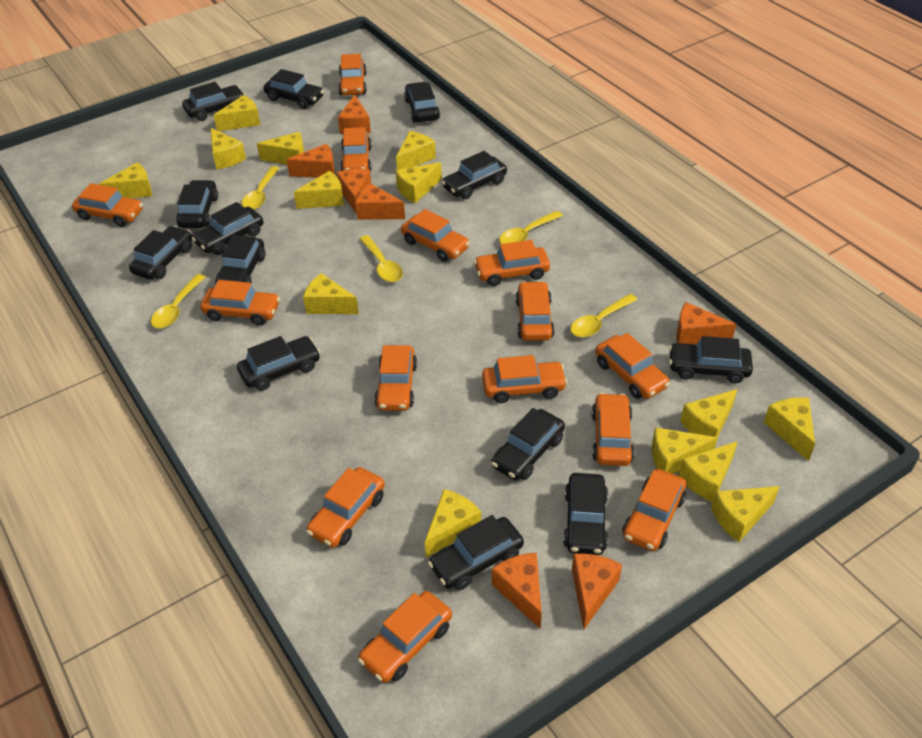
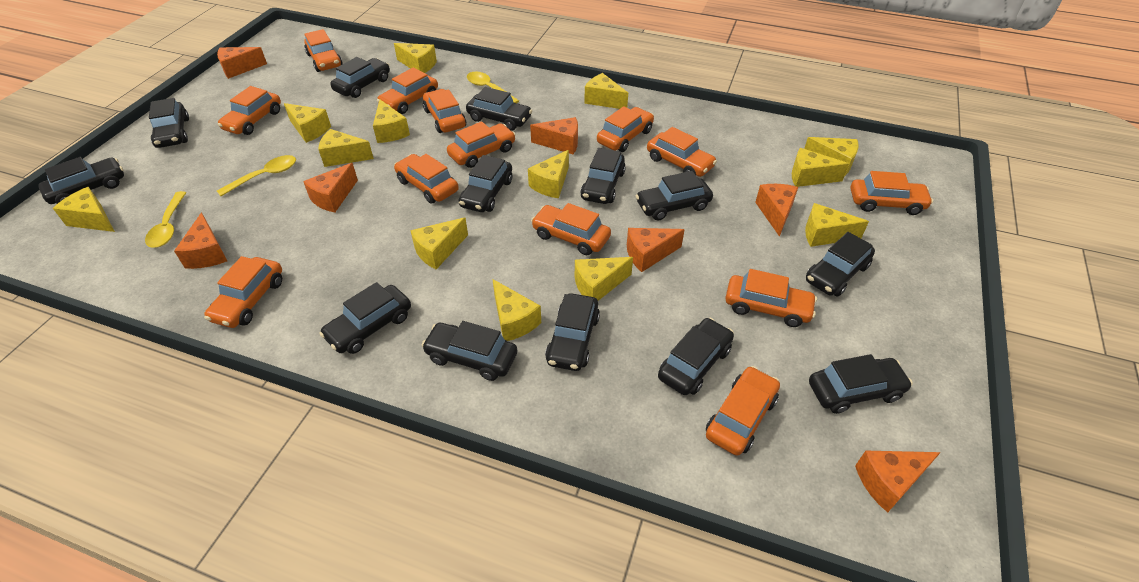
orange car: 14 -> 13
yellow cheese: 14 -> 13
yellow spoon: 5 -> 3

